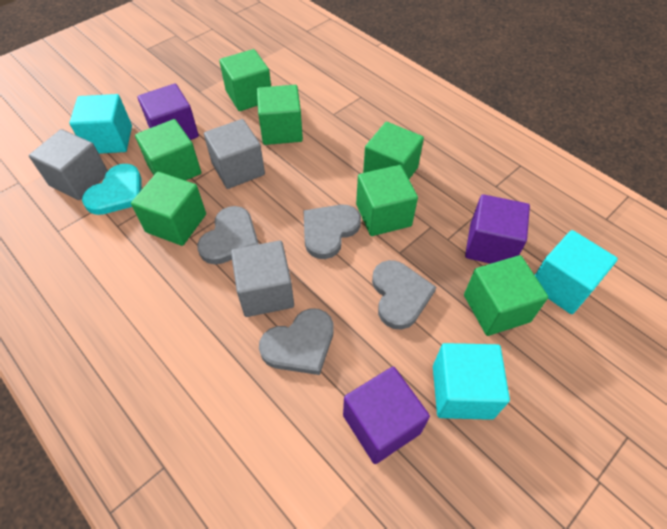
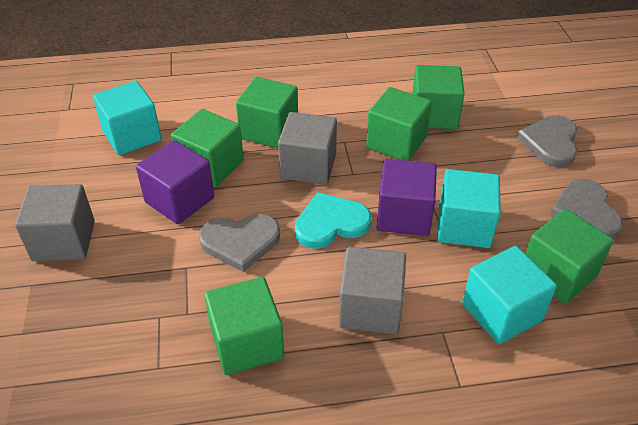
green cube: 7 -> 6
grey heart: 4 -> 3
purple cube: 3 -> 2

